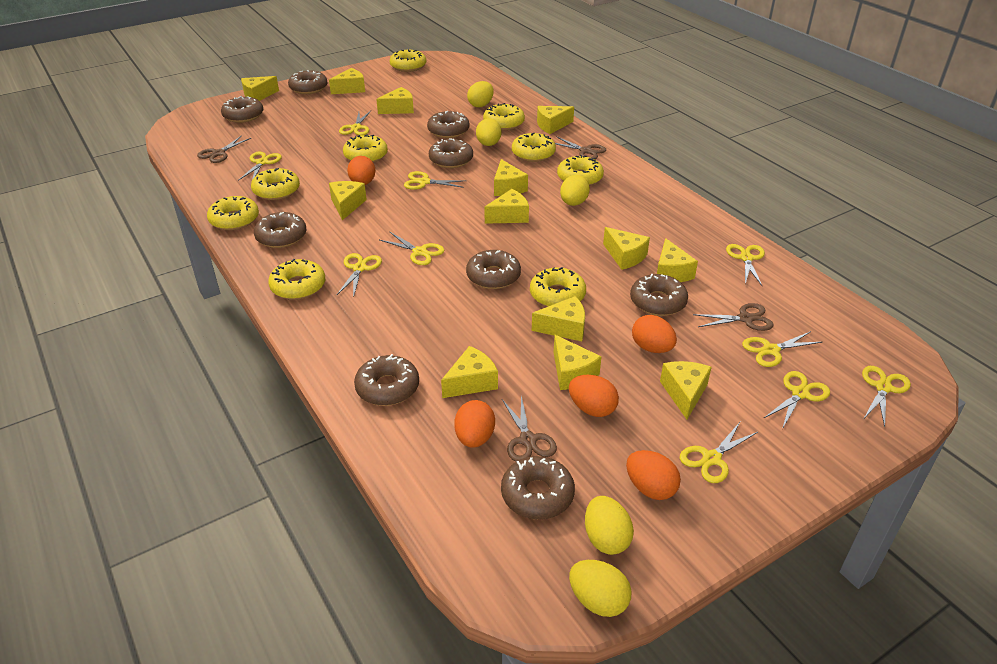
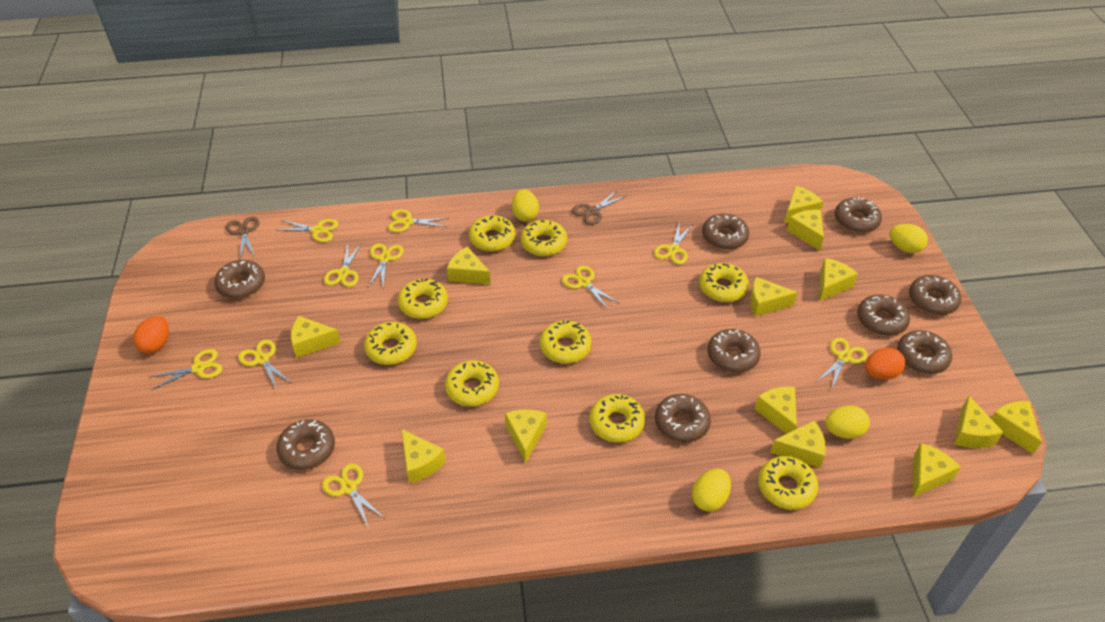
brown scissors: 4 -> 2
orange egg: 5 -> 2
yellow egg: 5 -> 4

